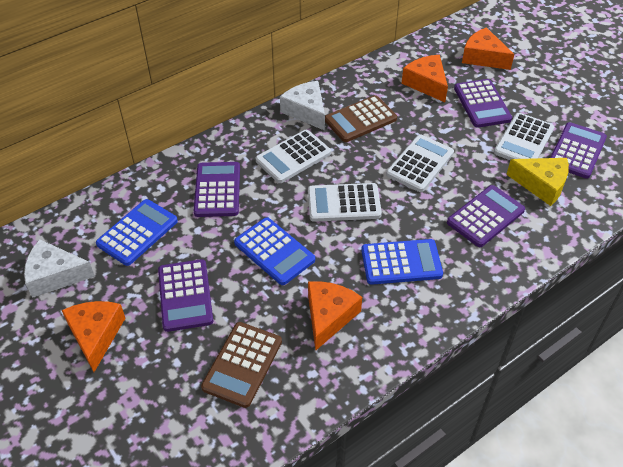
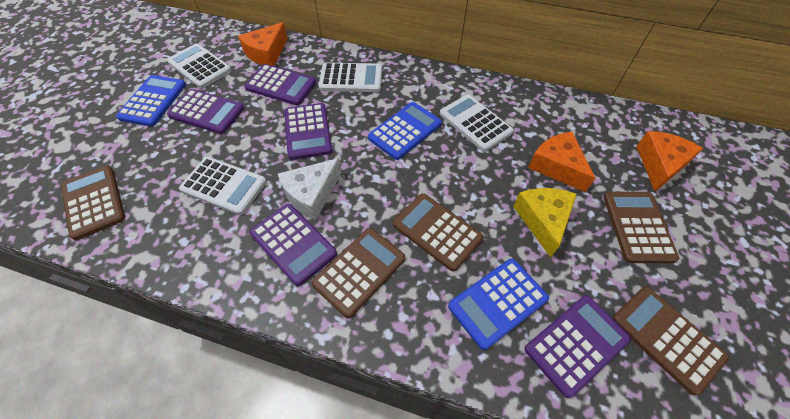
brown calculator: 2 -> 5
orange cheese: 4 -> 3
white cheese: 2 -> 1

